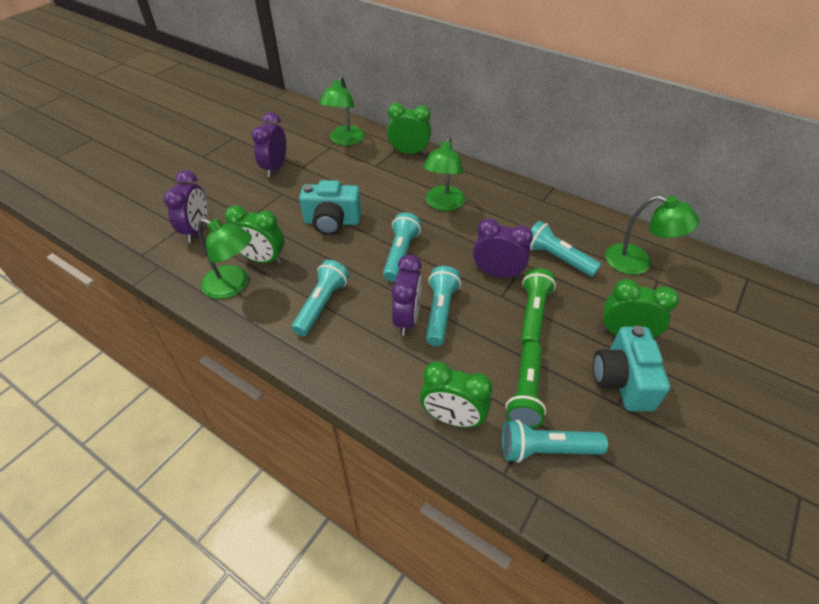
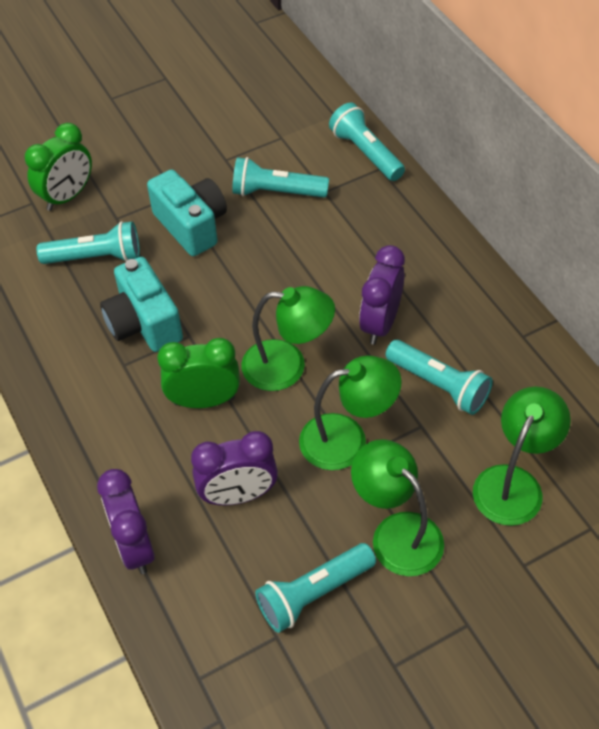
green clock: 4 -> 2
green flashlight: 2 -> 0
purple clock: 4 -> 3

